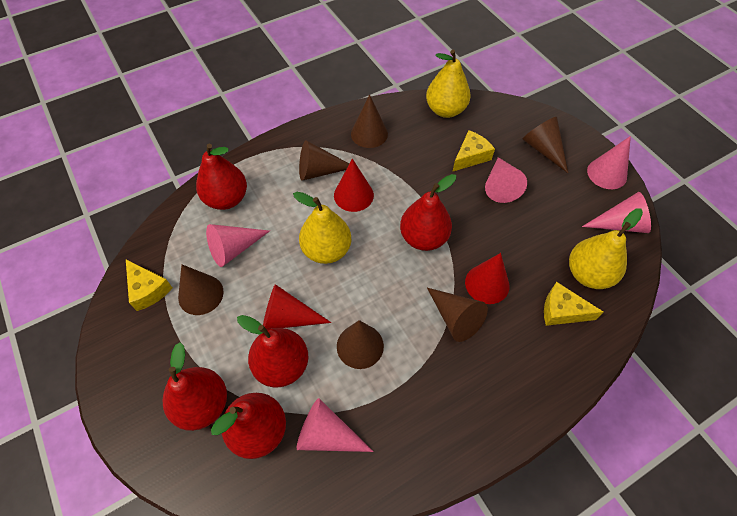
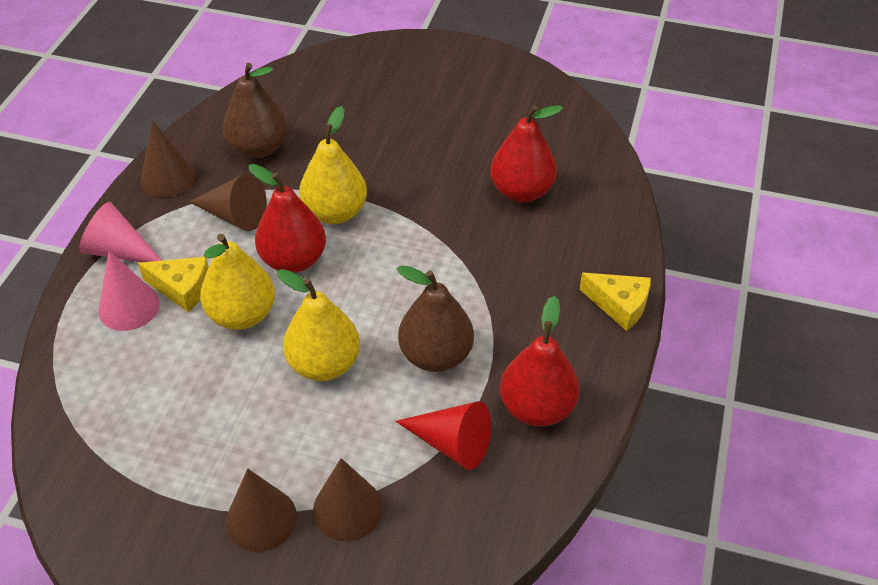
brown cone: 6 -> 4
brown pear: 0 -> 2
pink cone: 5 -> 2
red cone: 3 -> 1
red pear: 5 -> 3
yellow cheese: 3 -> 2

